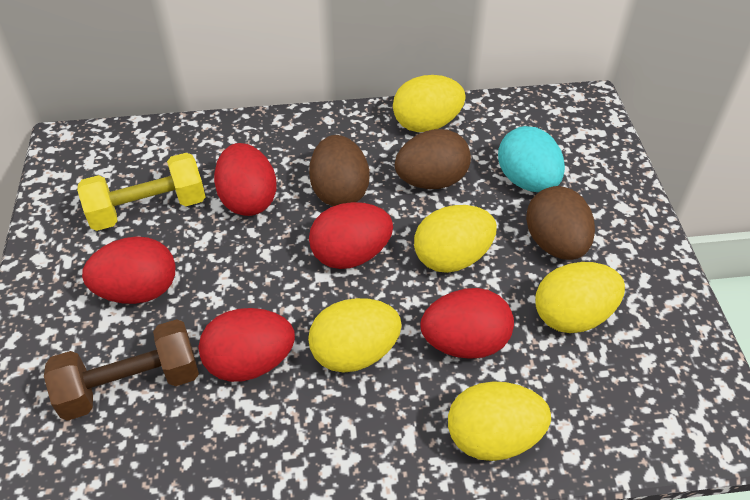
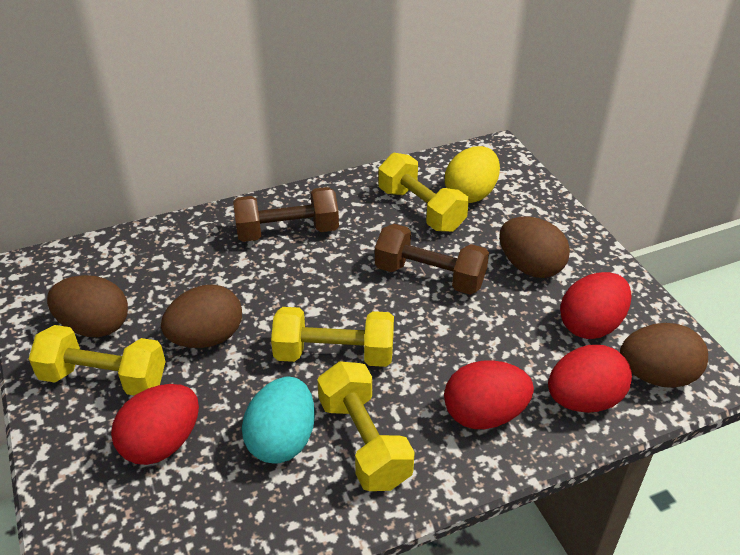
brown dumbbell: 1 -> 2
brown egg: 3 -> 4
red egg: 5 -> 4
yellow dumbbell: 1 -> 4
yellow egg: 5 -> 1

